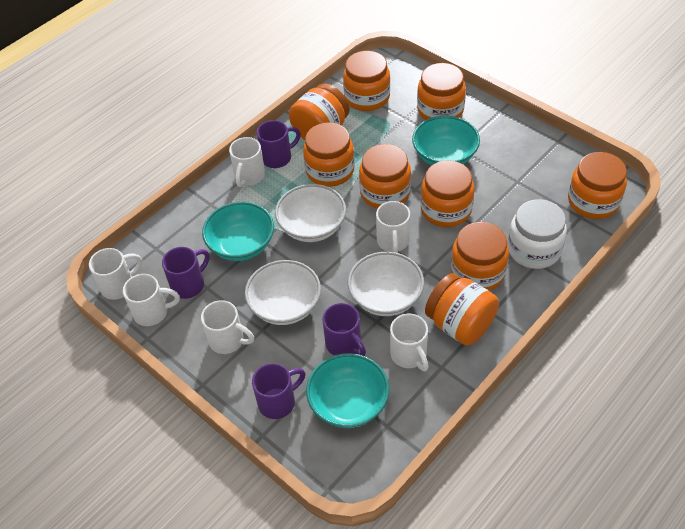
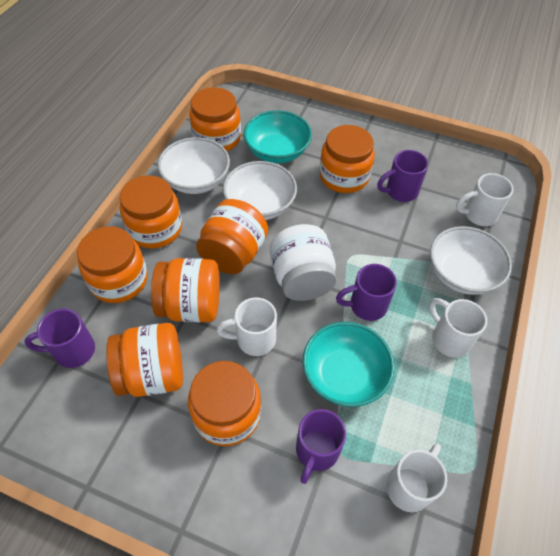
orange jar: 9 -> 8
turquoise bowl: 3 -> 2
white mug: 6 -> 4

